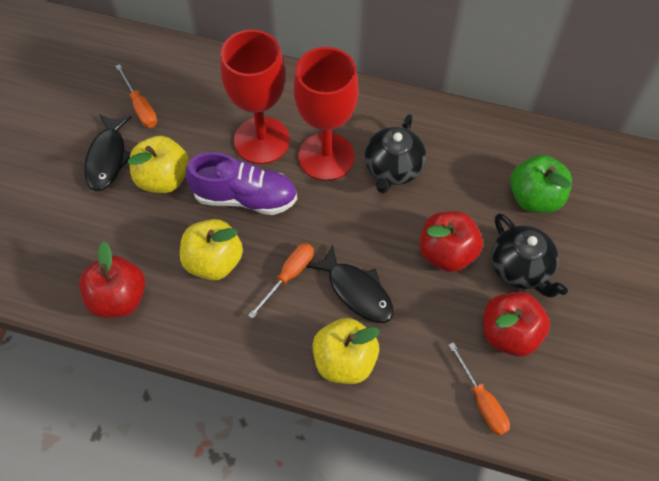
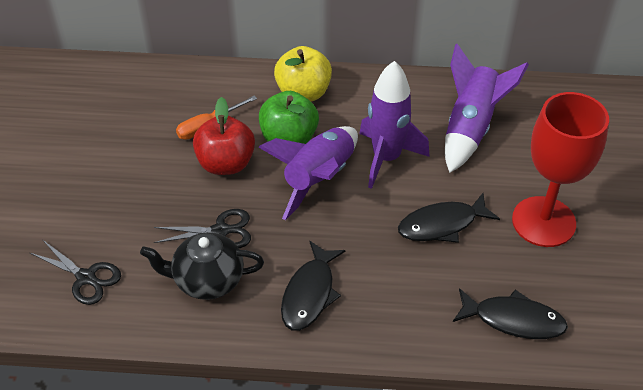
black fish: 2 -> 3
black scissors: 0 -> 2
black teapot: 2 -> 1
orange screwdriver: 3 -> 1
purple rocket: 0 -> 3
purple shoe: 1 -> 0
red apple: 3 -> 1
red goblet: 2 -> 1
yellow apple: 3 -> 1

